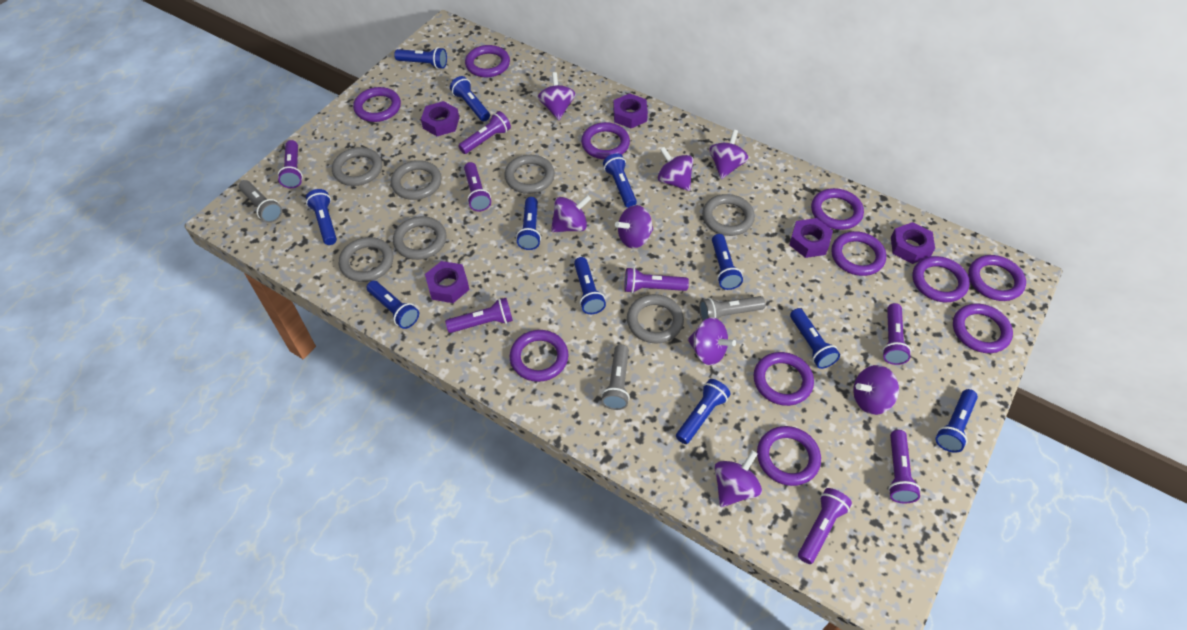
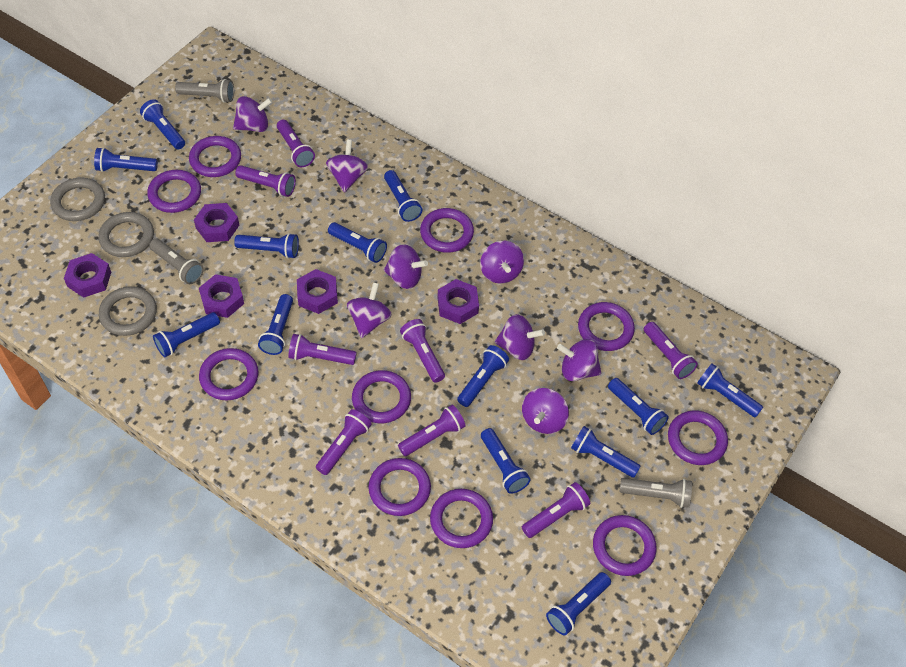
blue flashlight: 11 -> 13
grey ring: 7 -> 3
purple ring: 11 -> 10

